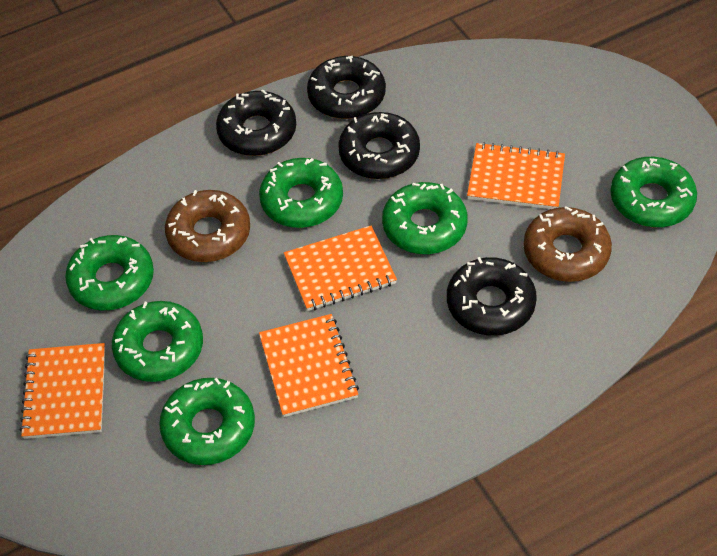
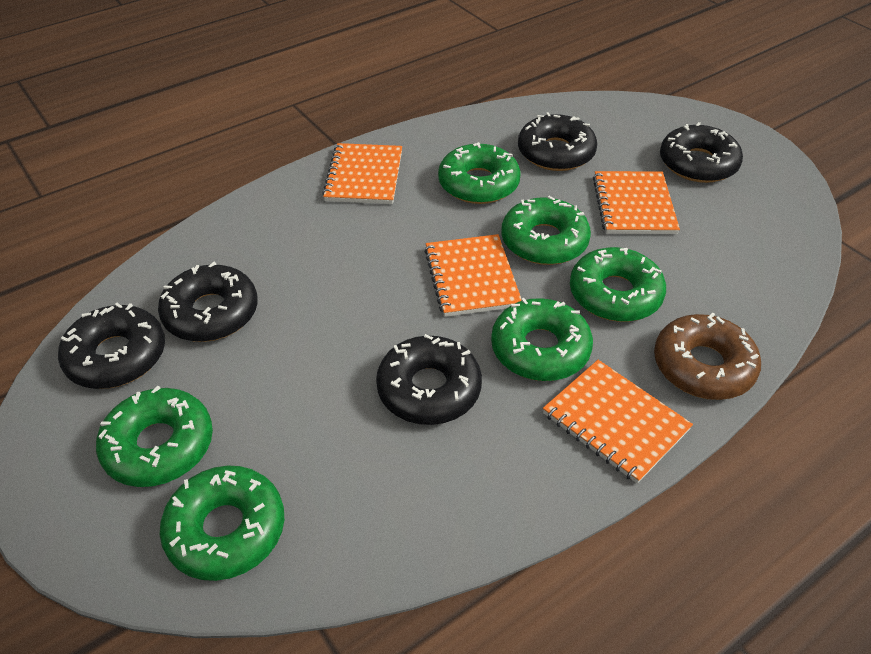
black donut: 4 -> 5
brown donut: 2 -> 1

